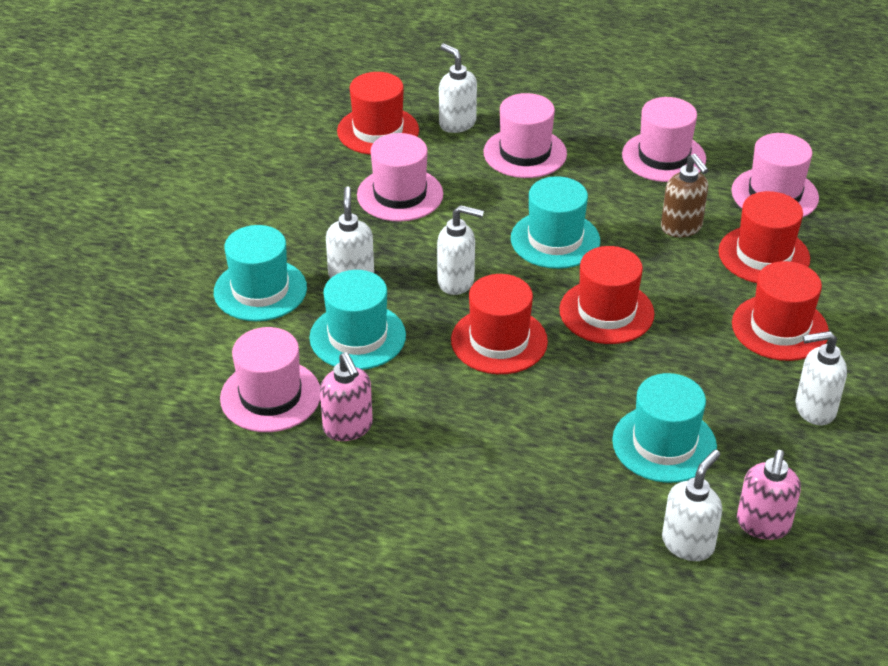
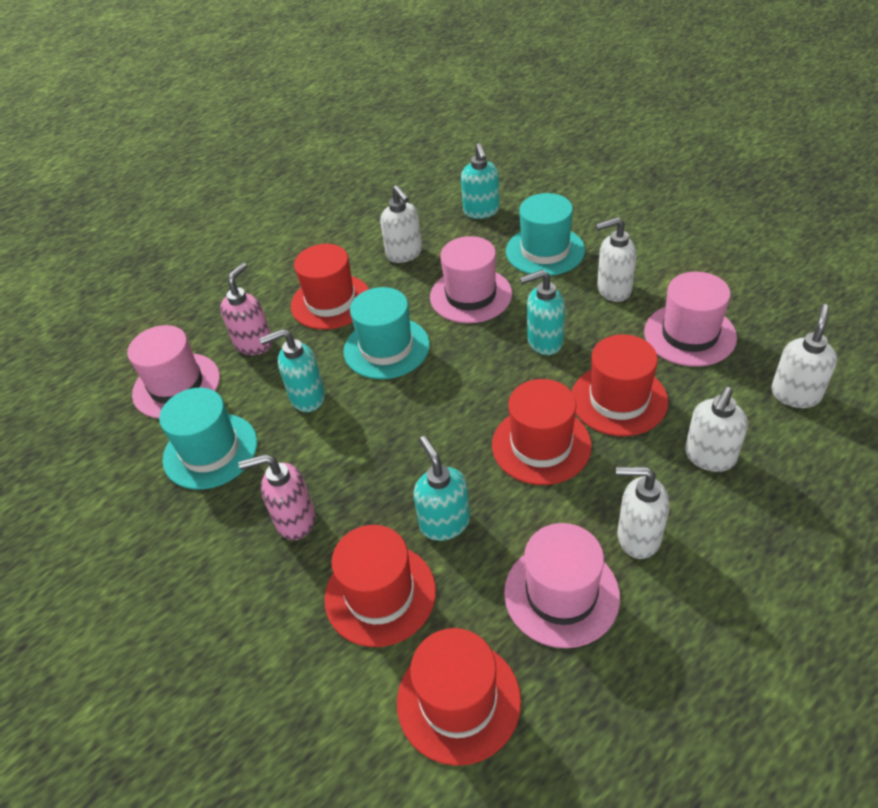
brown soap dispenser: 1 -> 0
pink hat: 5 -> 4
turquoise hat: 4 -> 3
turquoise soap dispenser: 0 -> 4

